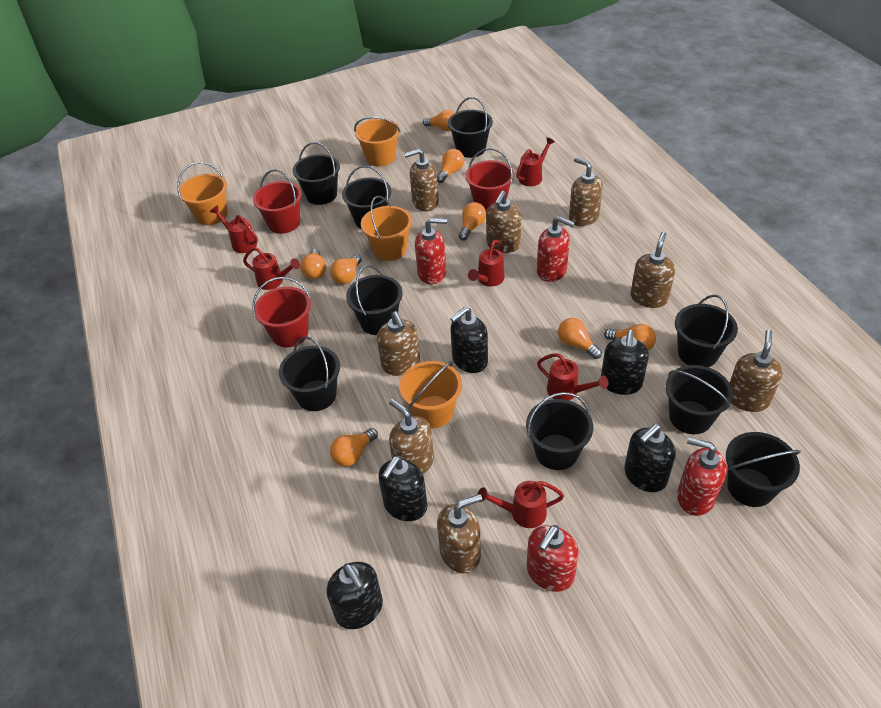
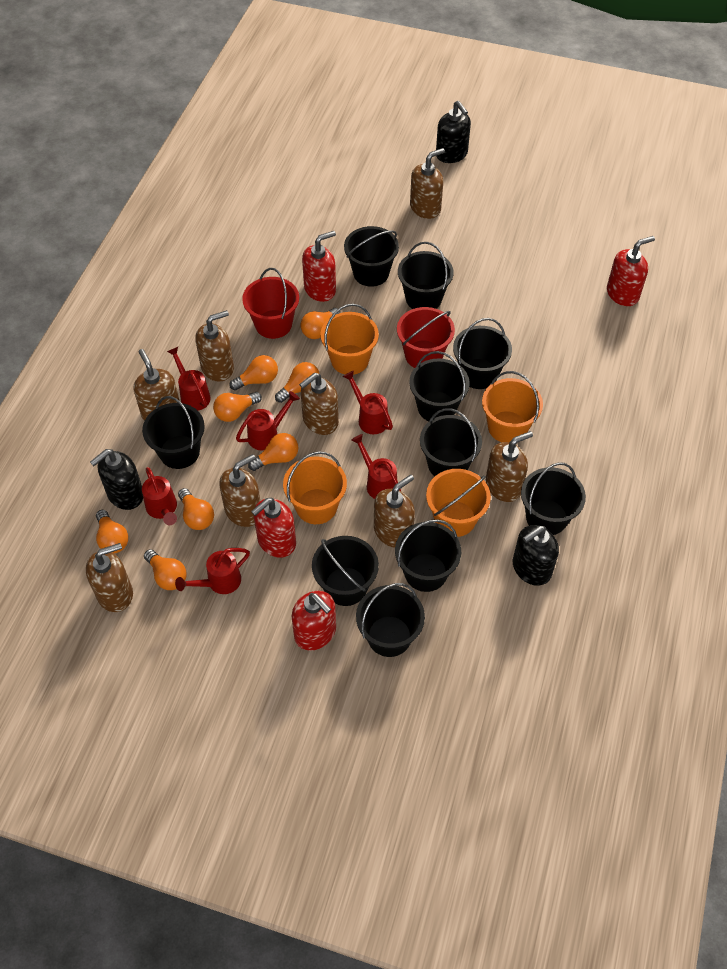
black bucket: 9 -> 10
black soap dispenser: 5 -> 3
red bucket: 3 -> 2

